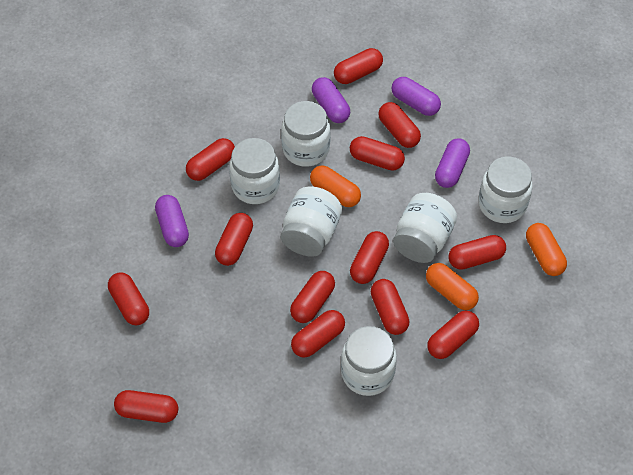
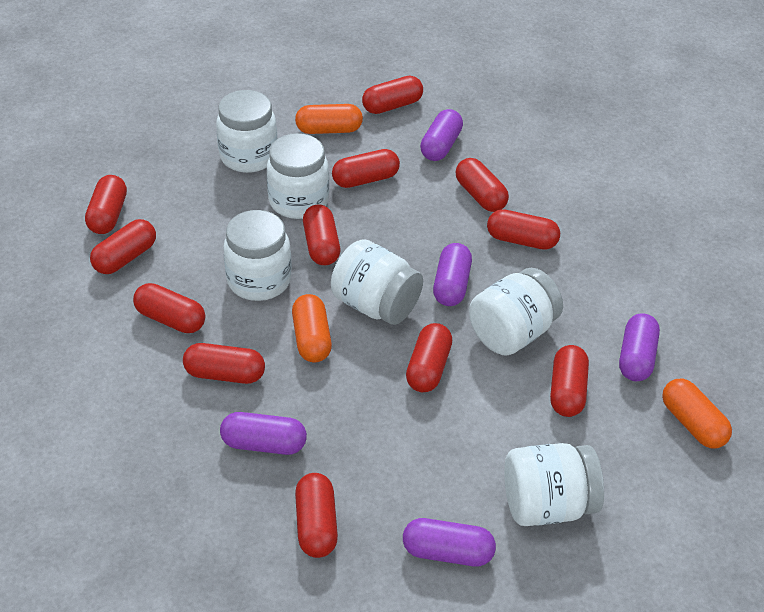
purple capsule: 4 -> 5
red capsule: 13 -> 12

